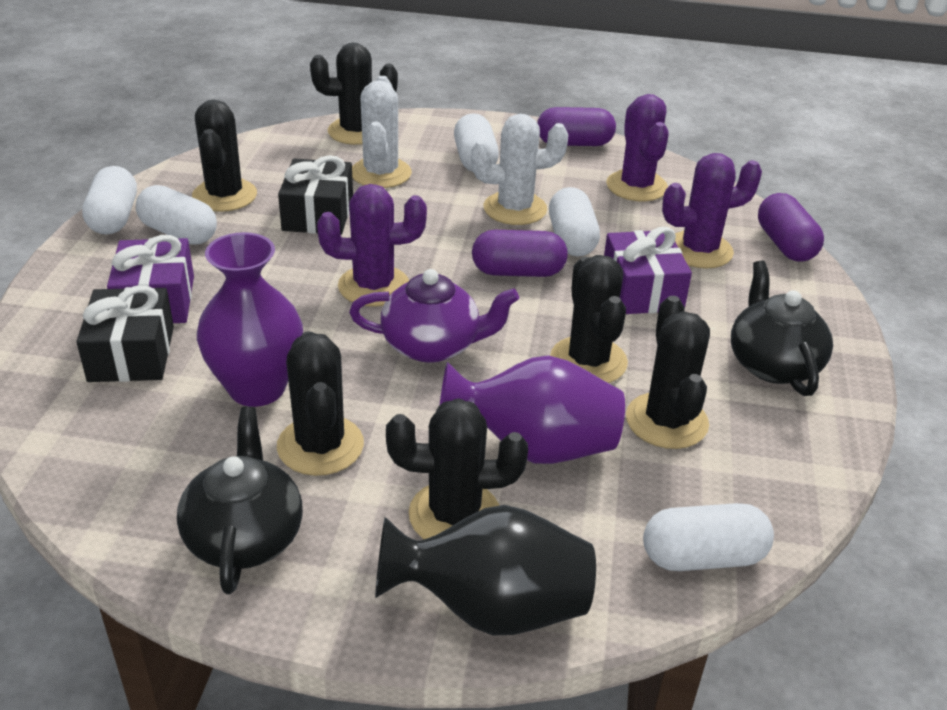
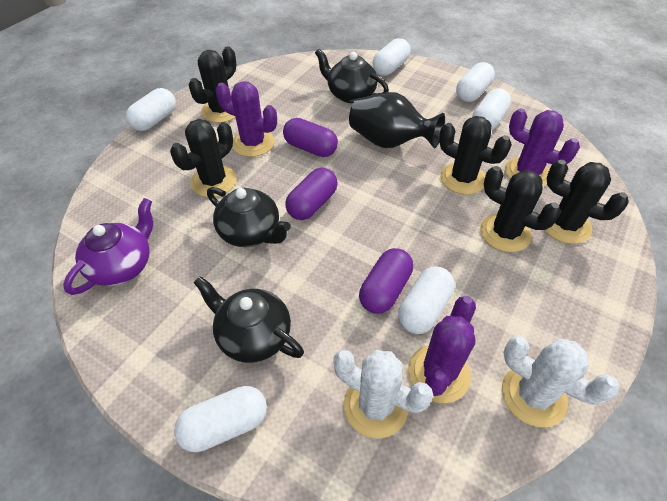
black cactus: 6 -> 5
black gift: 2 -> 0
black teapot: 2 -> 3
purple gift: 2 -> 0
purple vase: 2 -> 0
white capsule: 5 -> 6

